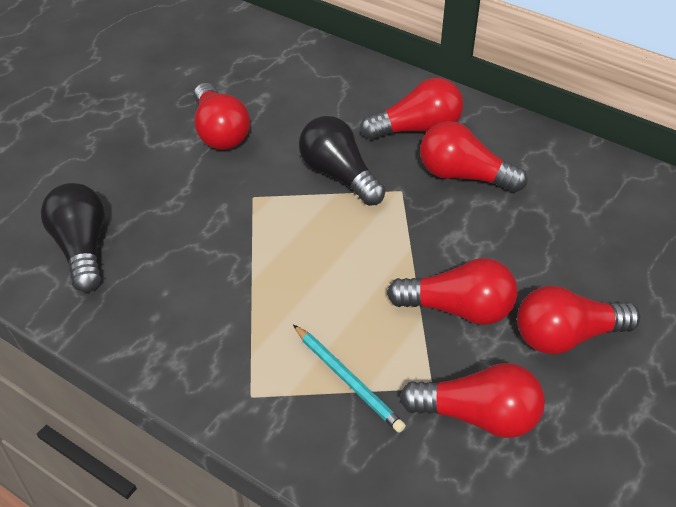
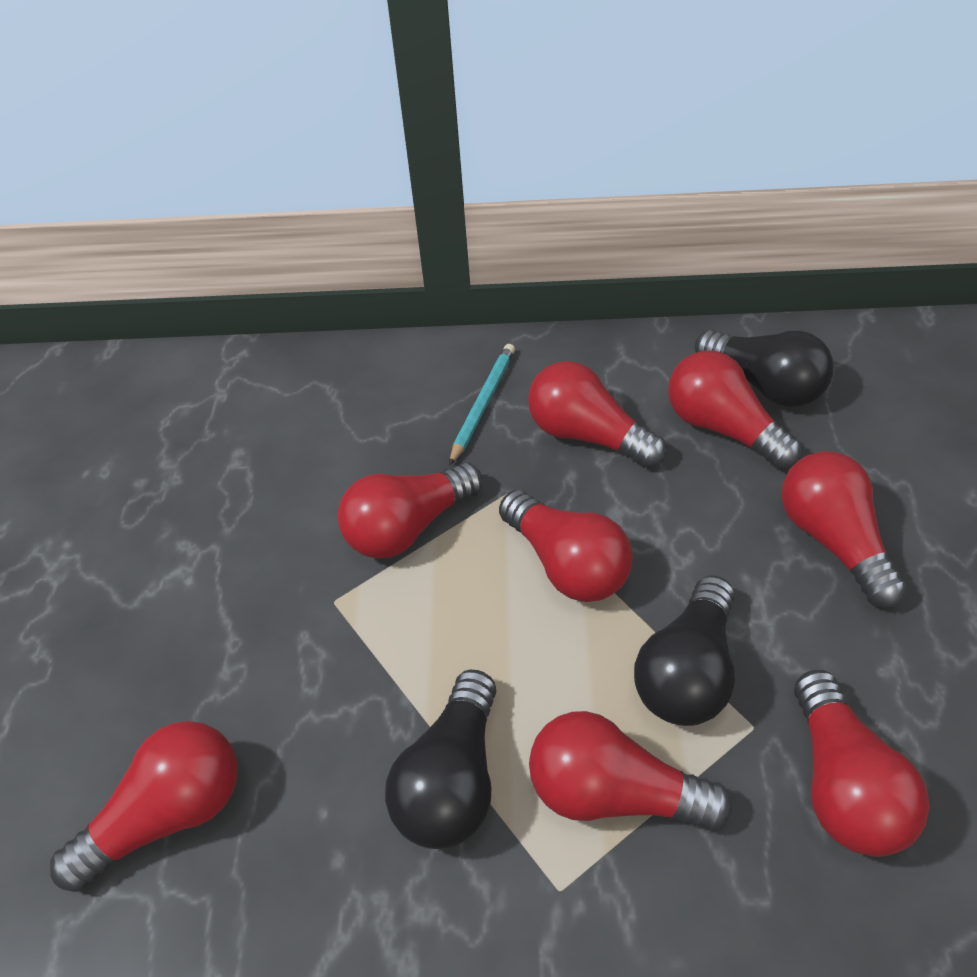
black light bulb: 2 -> 3
red light bulb: 6 -> 8

